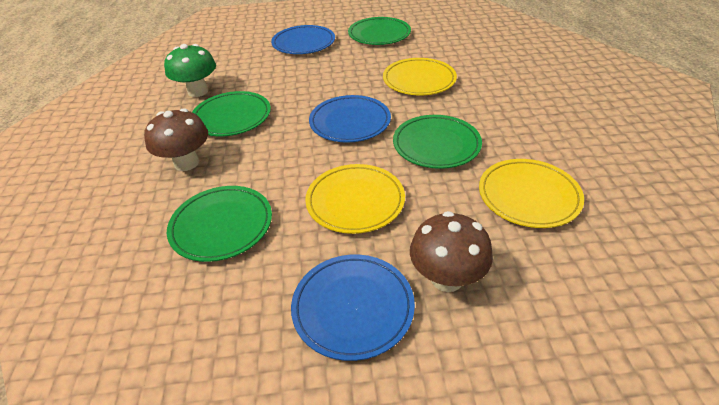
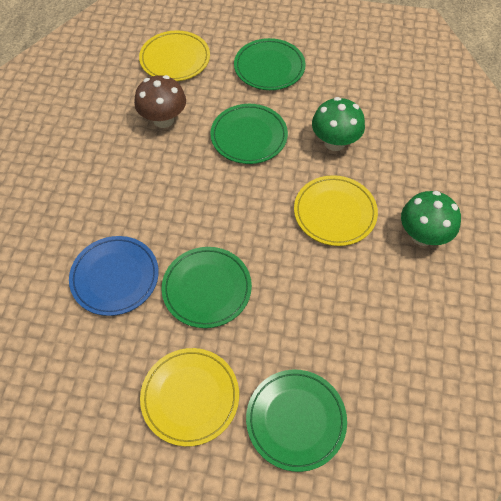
blue plate: 3 -> 1
brown mushroom: 2 -> 1
green mushroom: 1 -> 2

